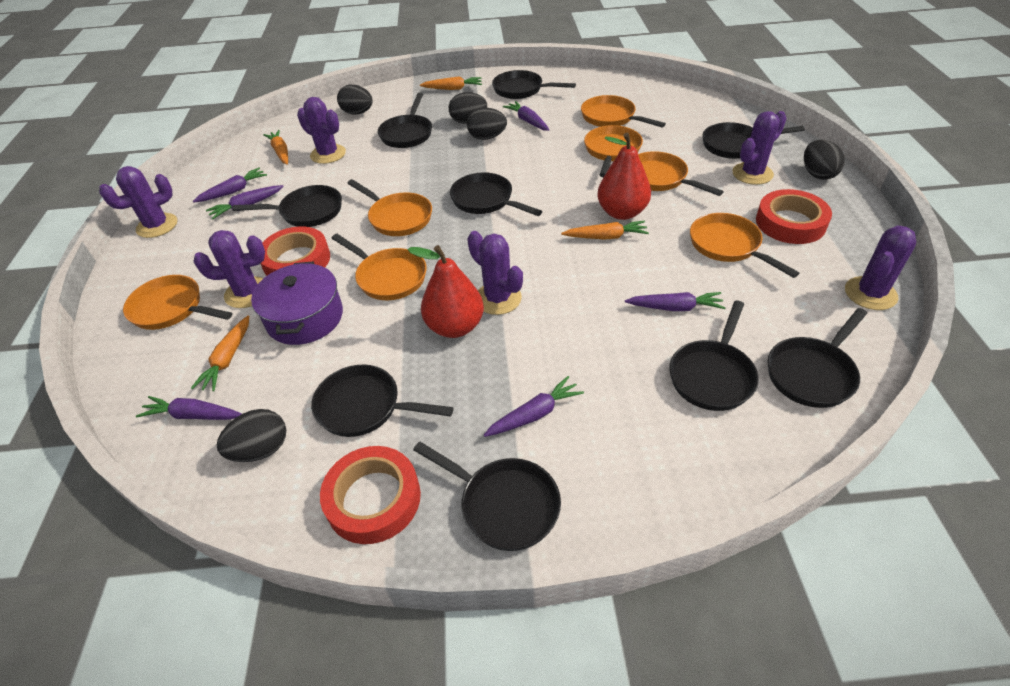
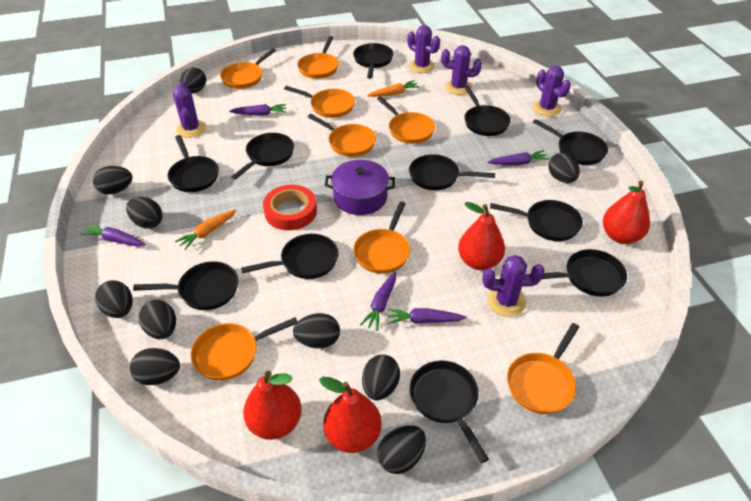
black egg: 5 -> 10
black pan: 9 -> 11
orange carrot: 4 -> 2
orange pan: 7 -> 8
purple cactus: 6 -> 5
purple carrot: 6 -> 5
red pear: 2 -> 4
red tape: 3 -> 1

